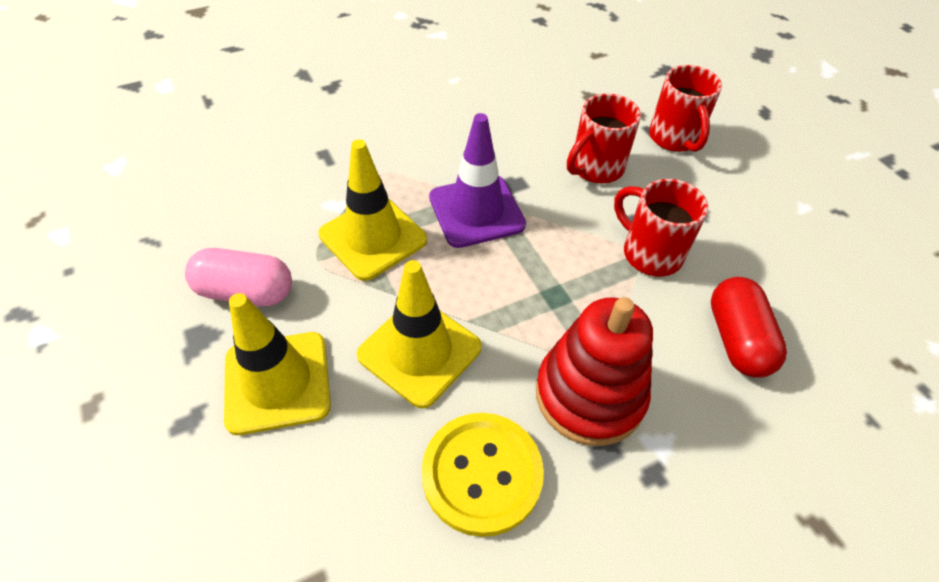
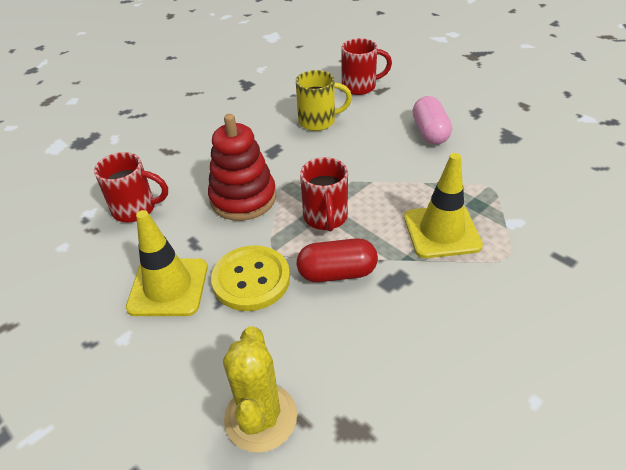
purple traffic cone: 1 -> 0
yellow cactus: 0 -> 1
yellow mug: 0 -> 1
yellow traffic cone: 3 -> 2

